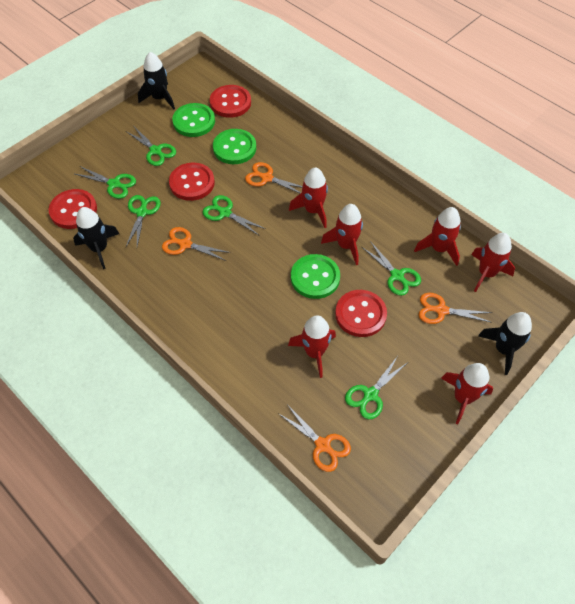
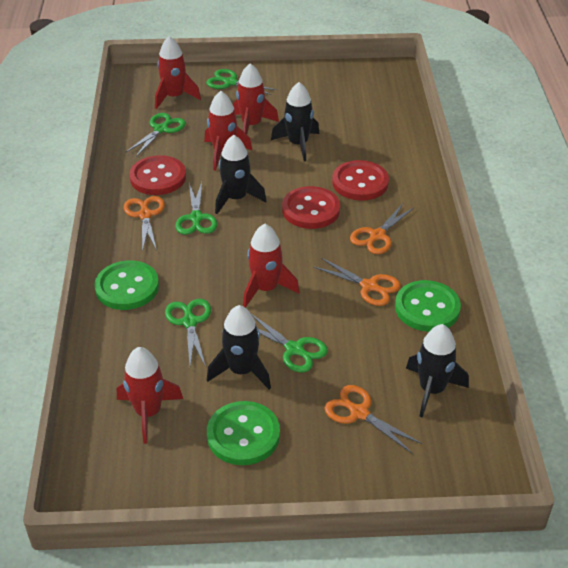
black rocket: 3 -> 4
green scissors: 6 -> 5
red button: 4 -> 3
red rocket: 6 -> 5

